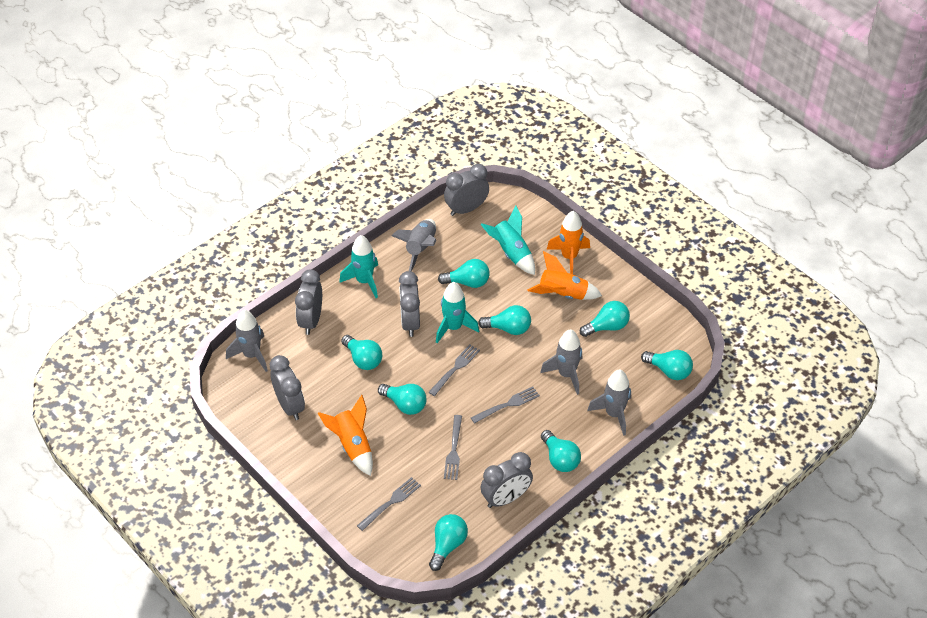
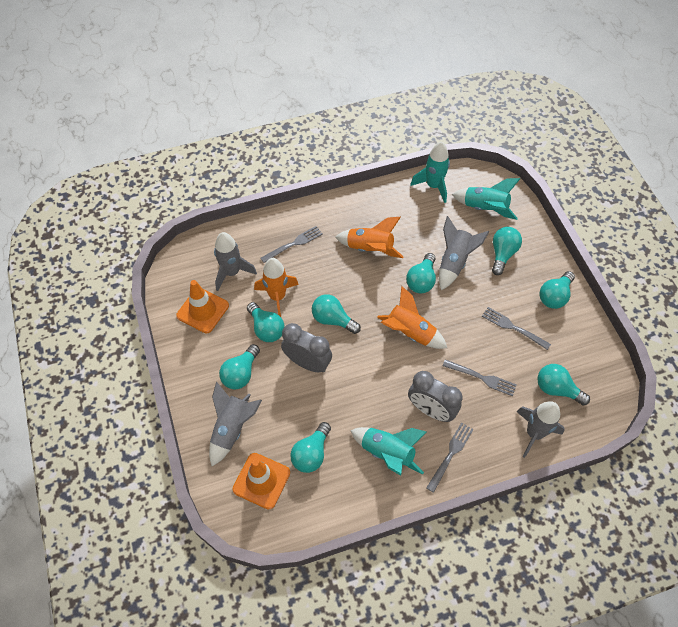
grey clock: 5 -> 2
orange traffic cone: 0 -> 2

